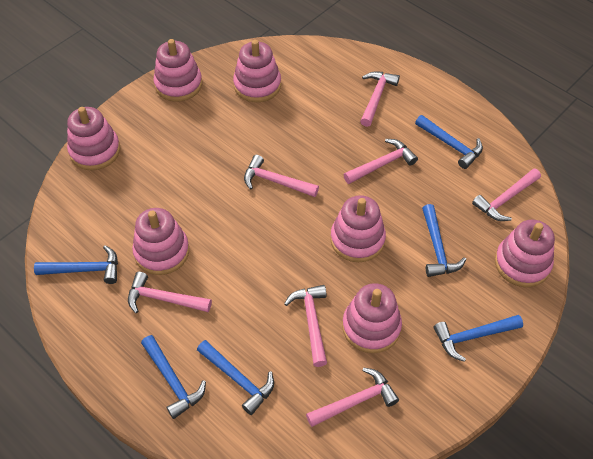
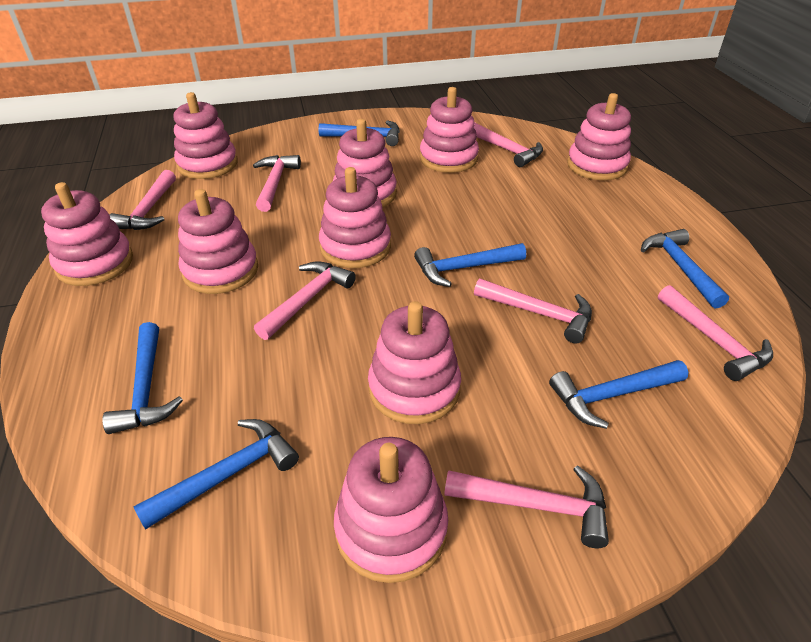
pink stacking toy: 7 -> 9

